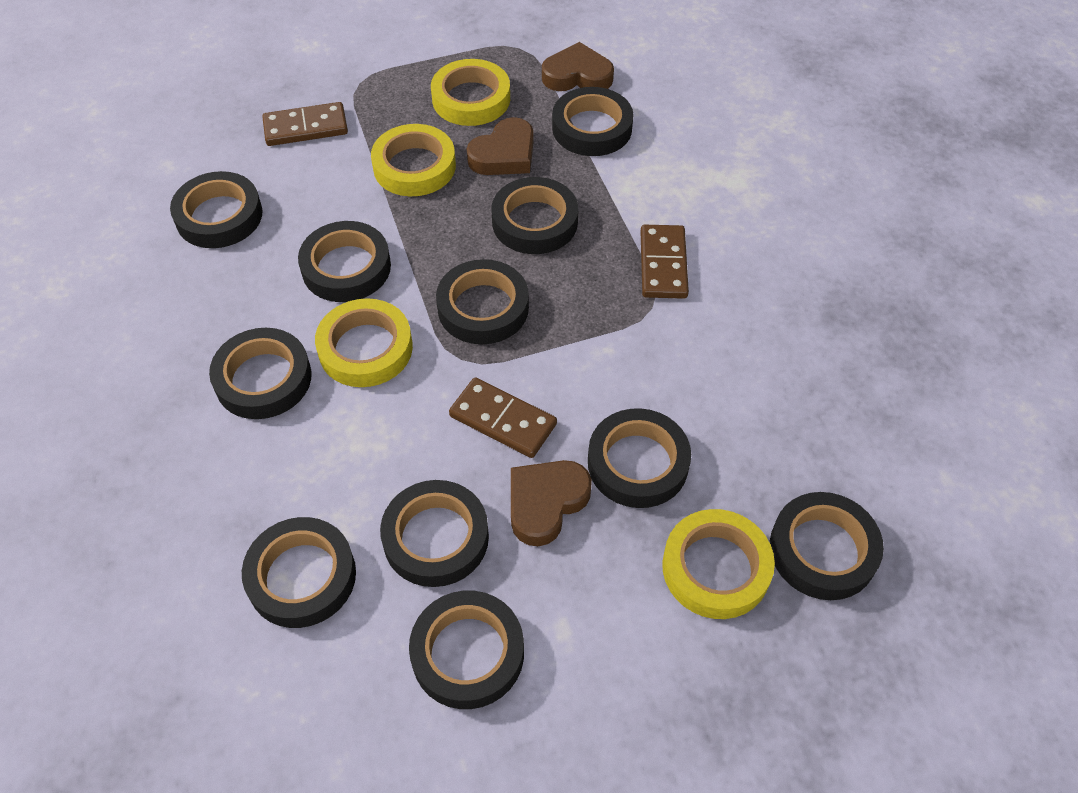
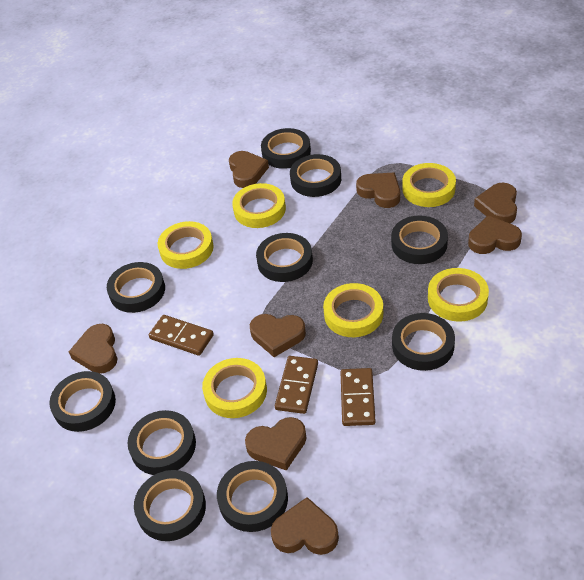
black tape: 11 -> 10
brown heart: 3 -> 8
yellow tape: 4 -> 6

